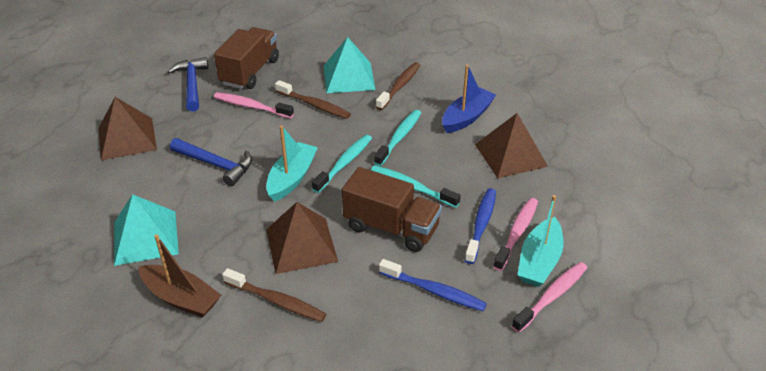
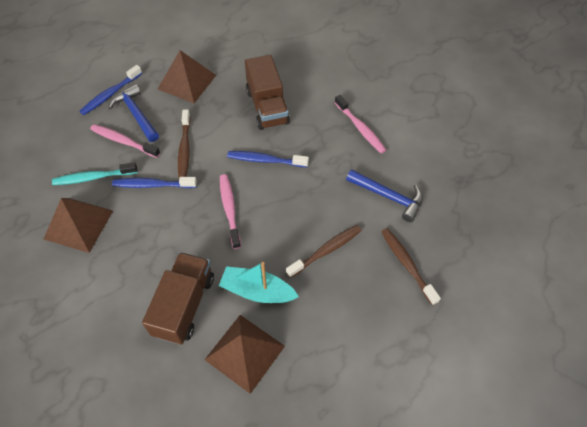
blue boat: 1 -> 0
blue toothbrush: 2 -> 3
brown boat: 1 -> 0
turquoise boat: 2 -> 1
turquoise pyramid: 2 -> 0
turquoise toothbrush: 3 -> 1

